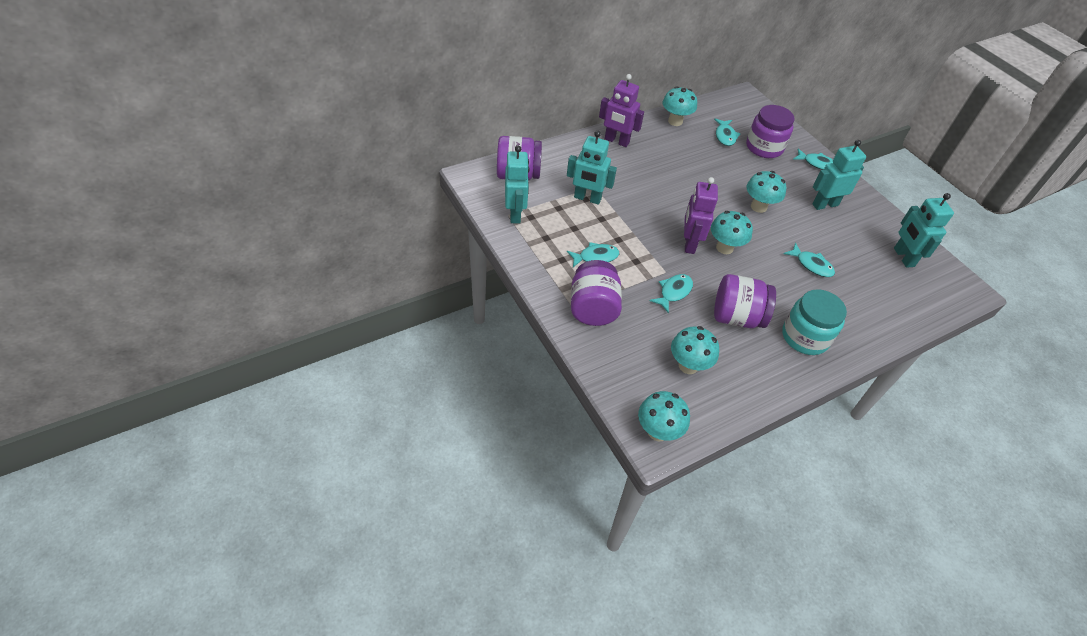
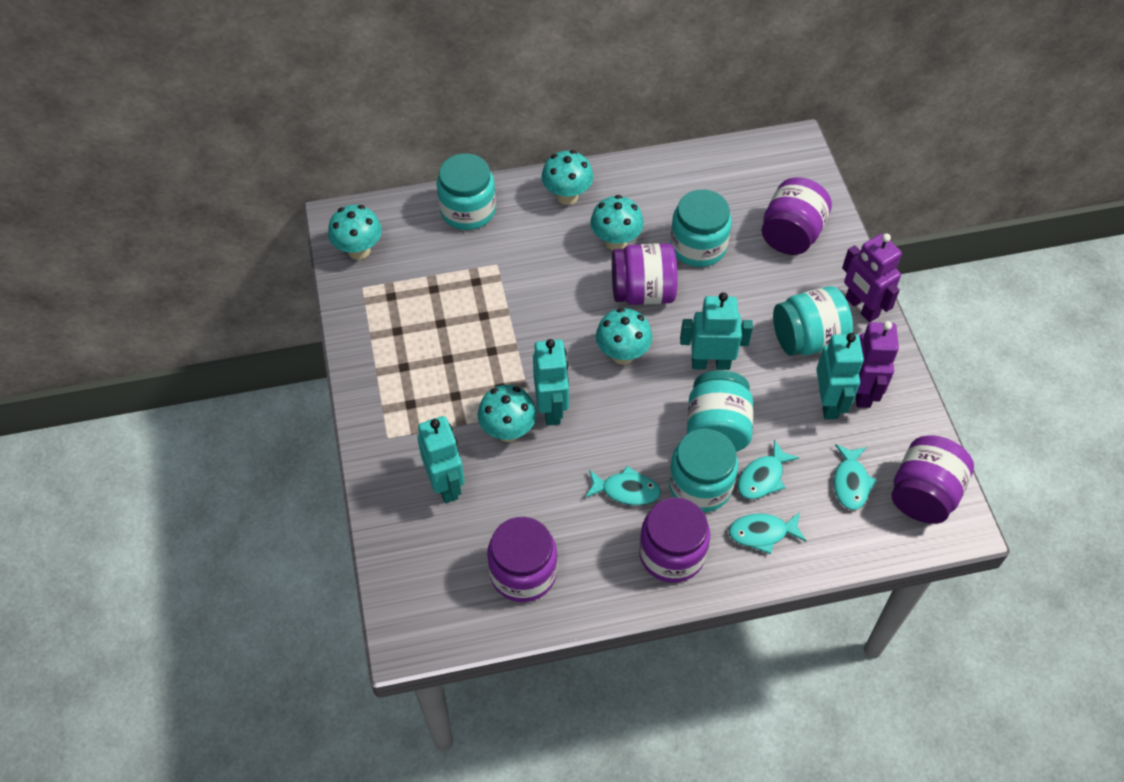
purple jar: 4 -> 5
turquoise fish: 5 -> 4
turquoise jar: 1 -> 5

